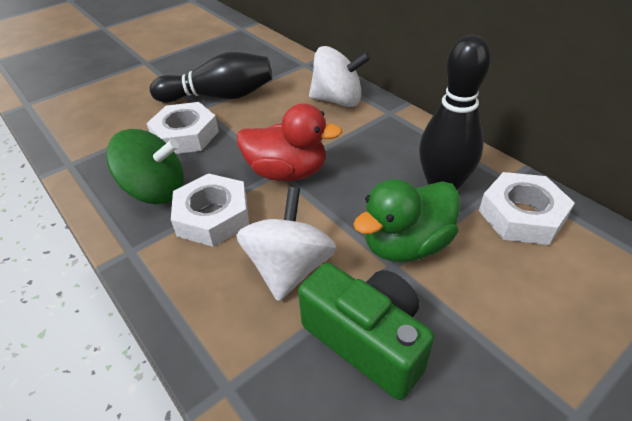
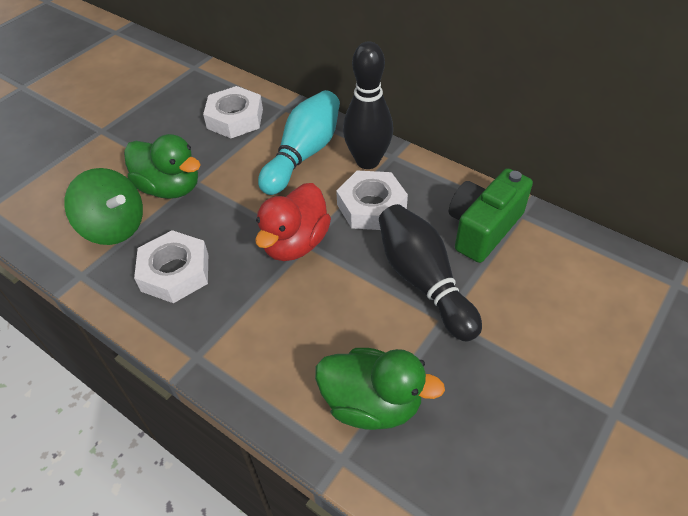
green duck: 1 -> 2
turquoise bowling pin: 0 -> 1
white spinning top: 2 -> 0

